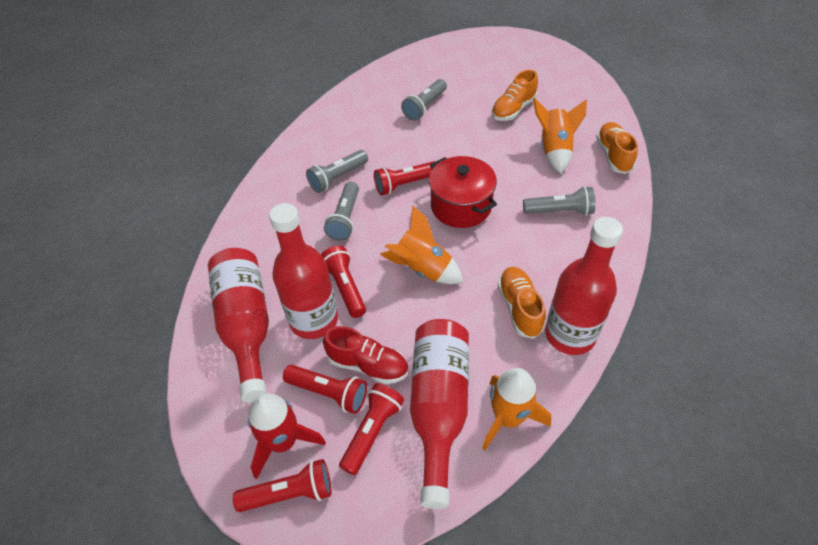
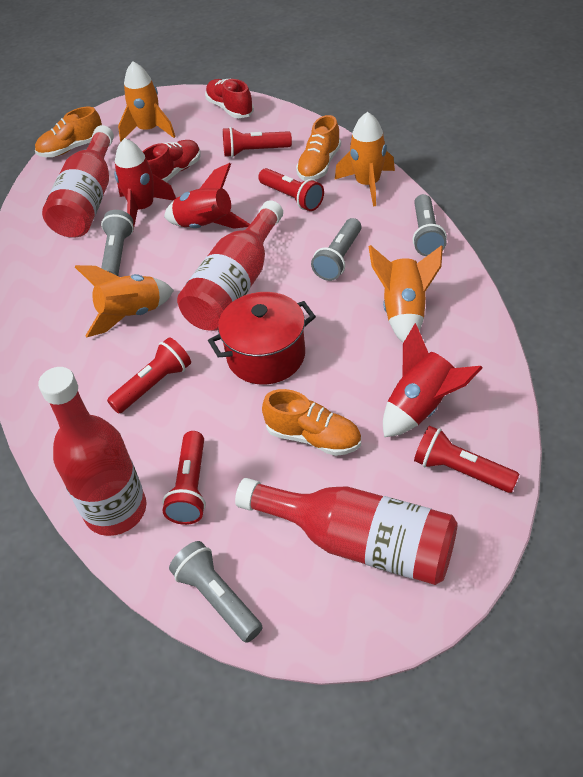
orange rocket: 3 -> 4
red rocket: 1 -> 3
red shoe: 1 -> 2

